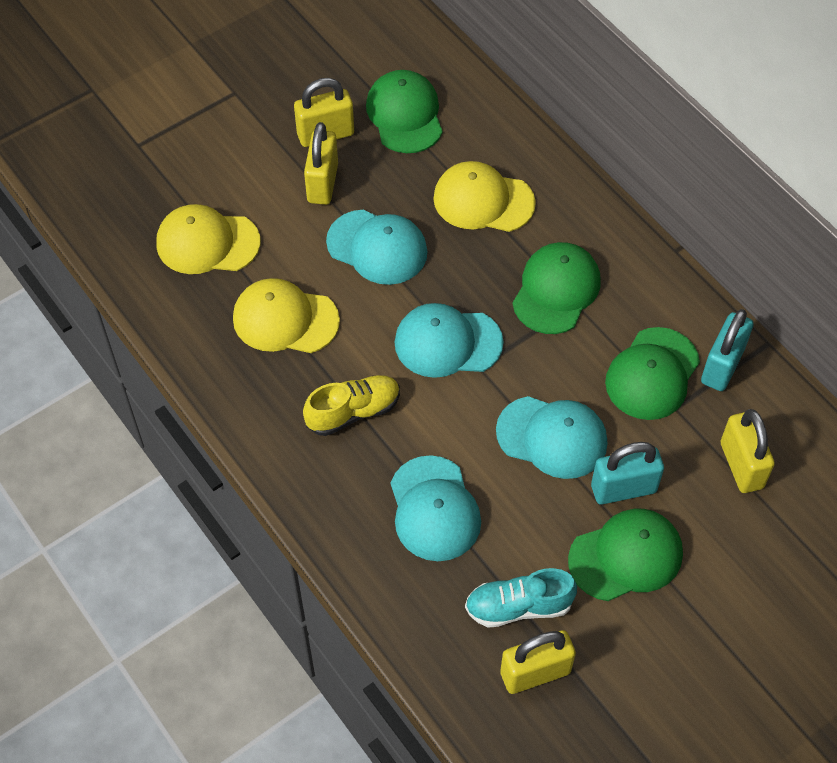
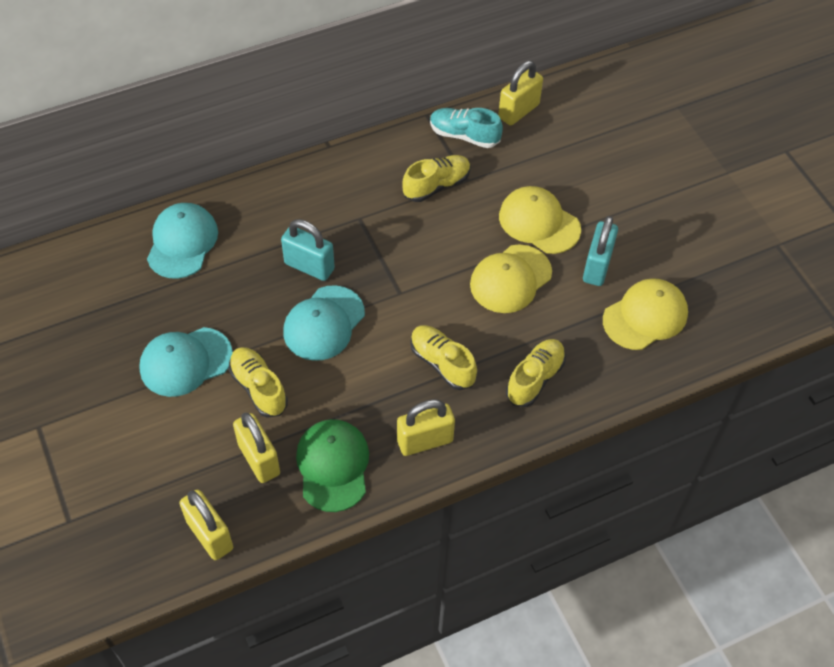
green cap: 4 -> 1
turquoise cap: 4 -> 3
yellow shoe: 1 -> 4

